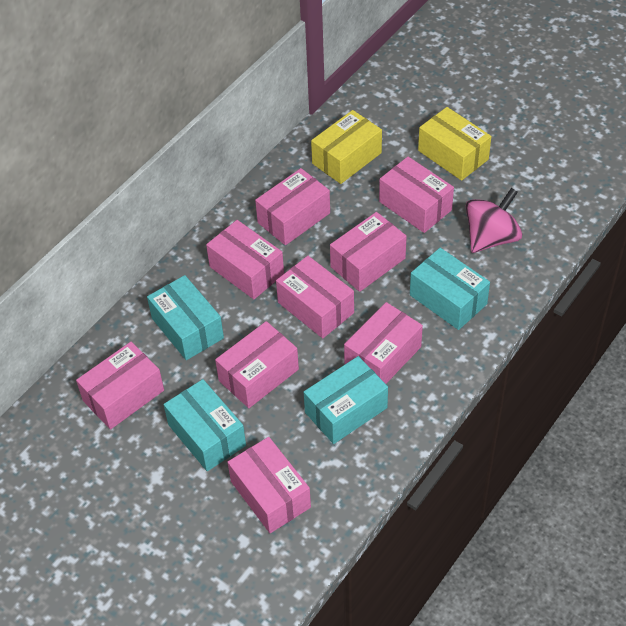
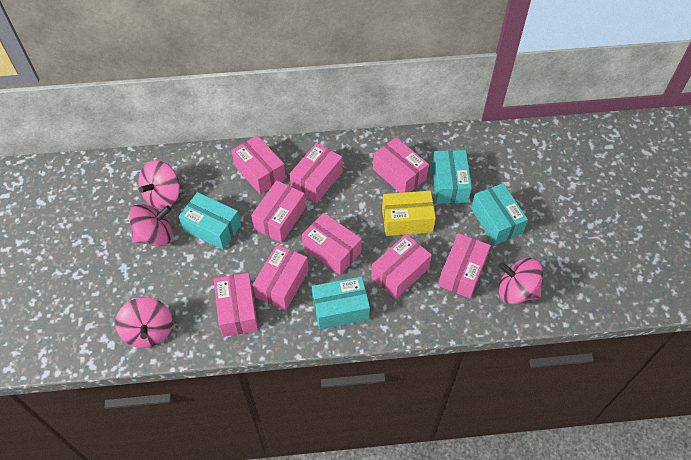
pink spinning top: 1 -> 4
yellow box: 2 -> 1

